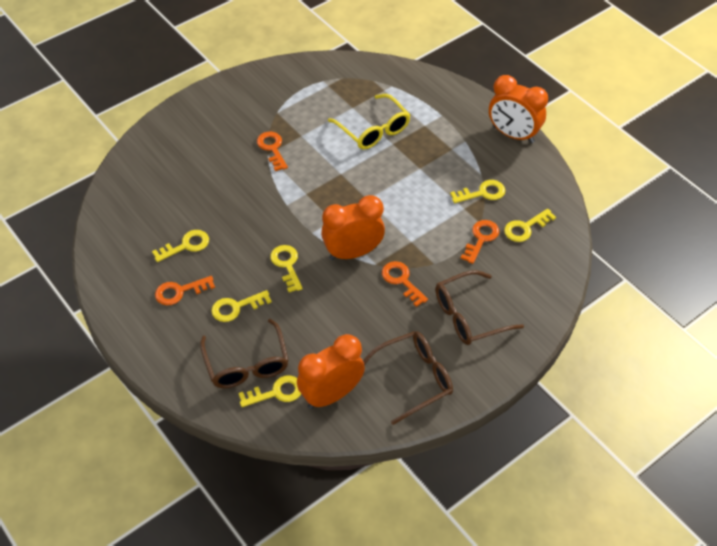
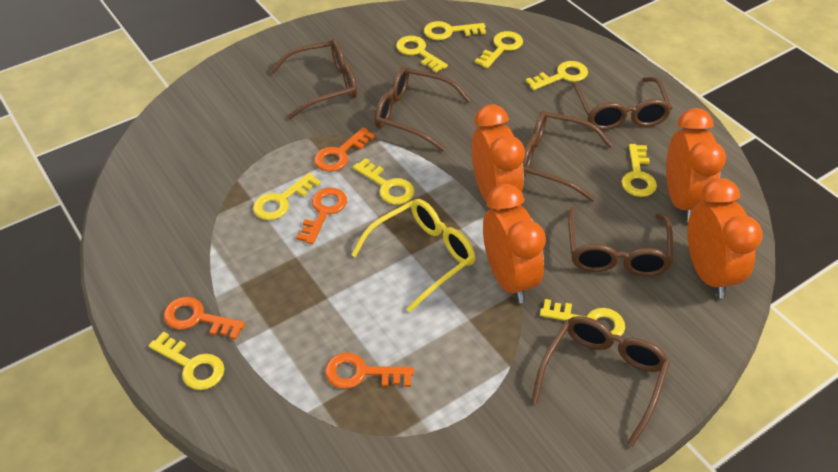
brown glasses: 3 -> 6
orange clock: 3 -> 4
yellow key: 6 -> 9

